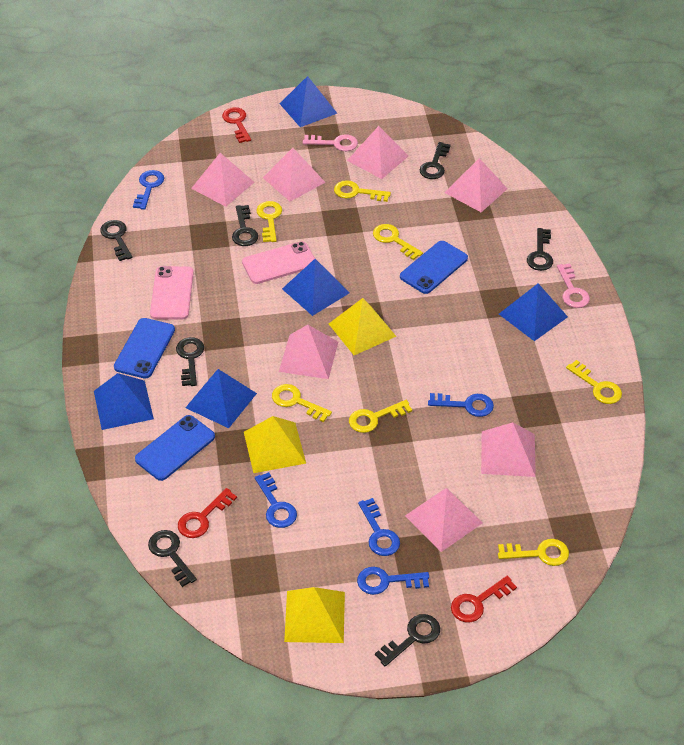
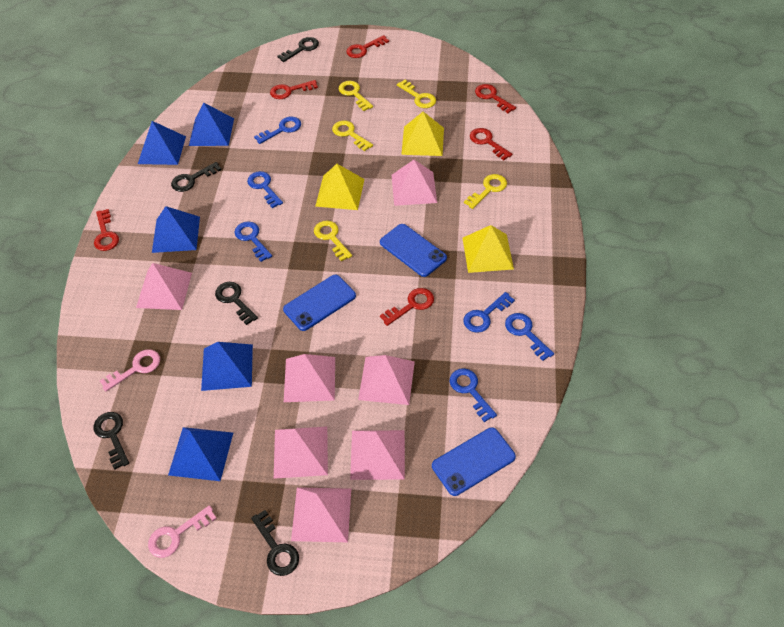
black key: 7 -> 5
blue key: 5 -> 6
pink phone: 2 -> 0
red key: 3 -> 6
yellow key: 7 -> 5

